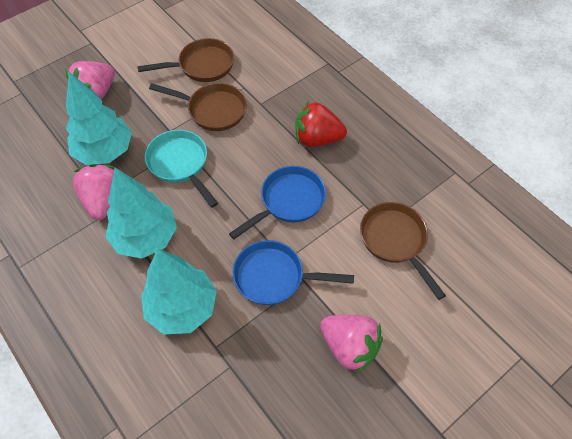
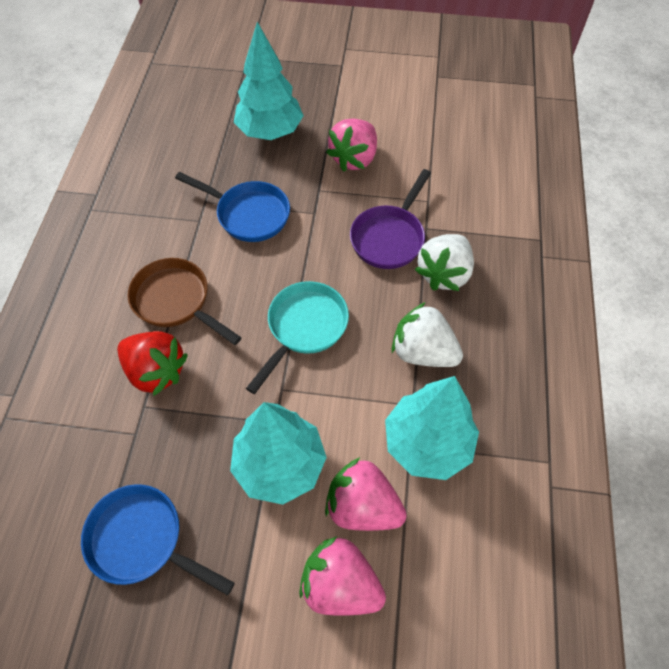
brown pan: 3 -> 1
purple pan: 0 -> 1
white strawberry: 0 -> 2

